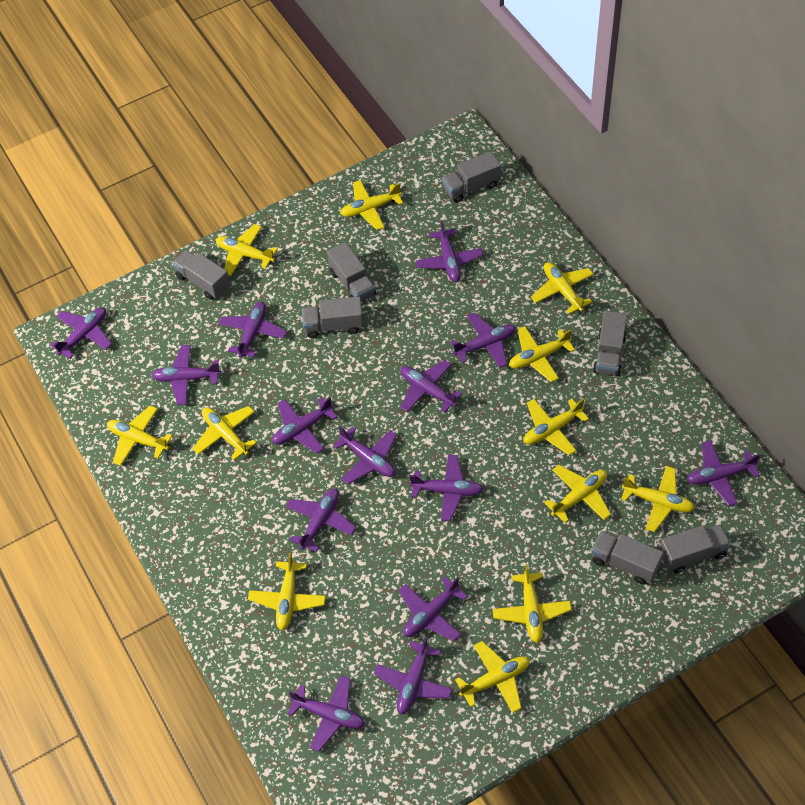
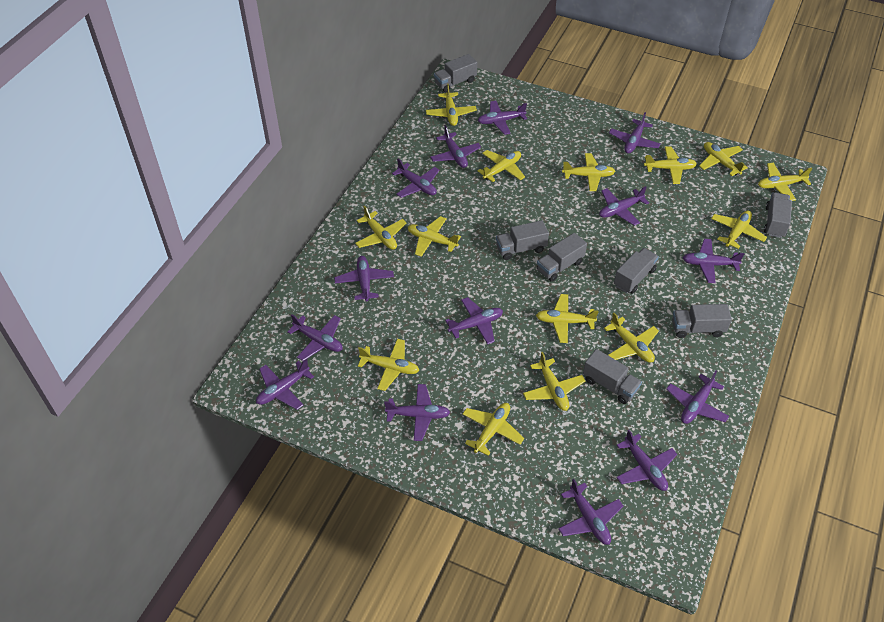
yellow plane: 12 -> 14

